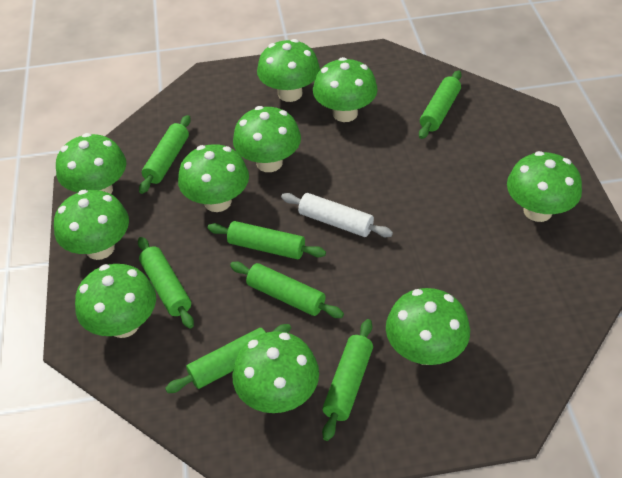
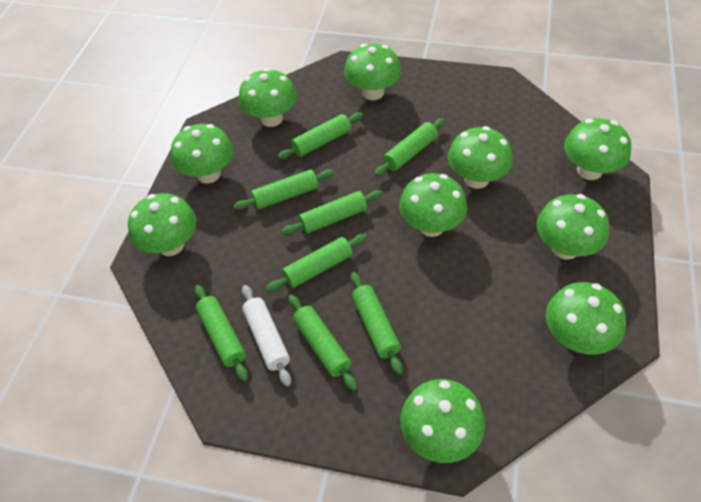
green rolling pin: 7 -> 8

